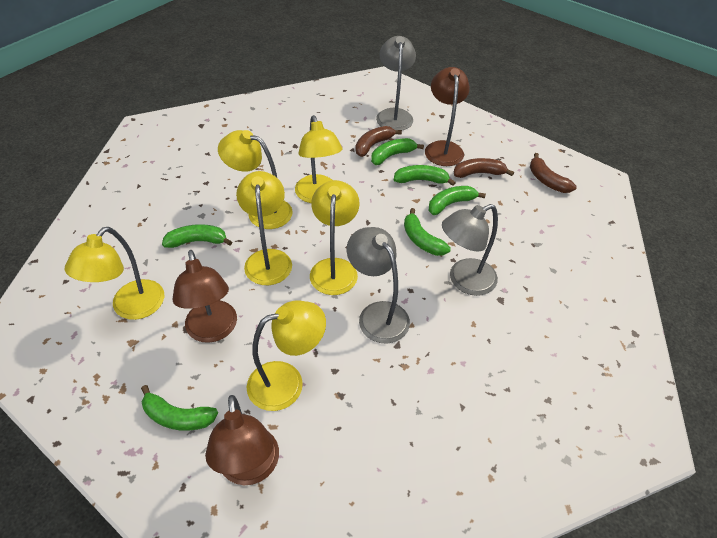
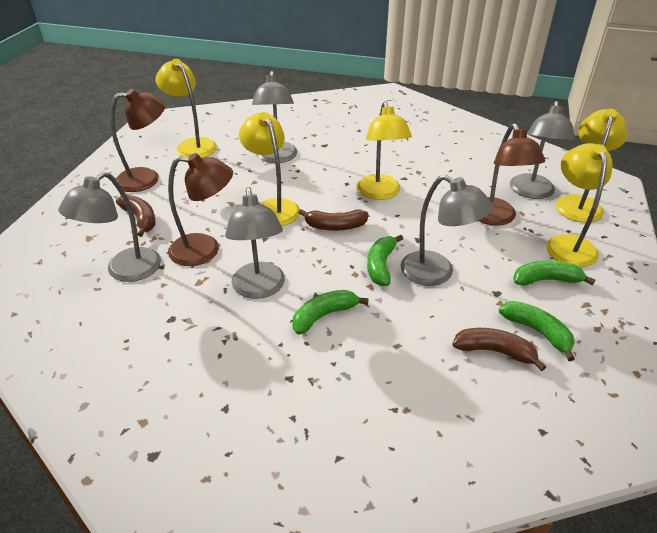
green banana: 6 -> 4
grey lamp: 3 -> 5
yellow lamp: 6 -> 5

